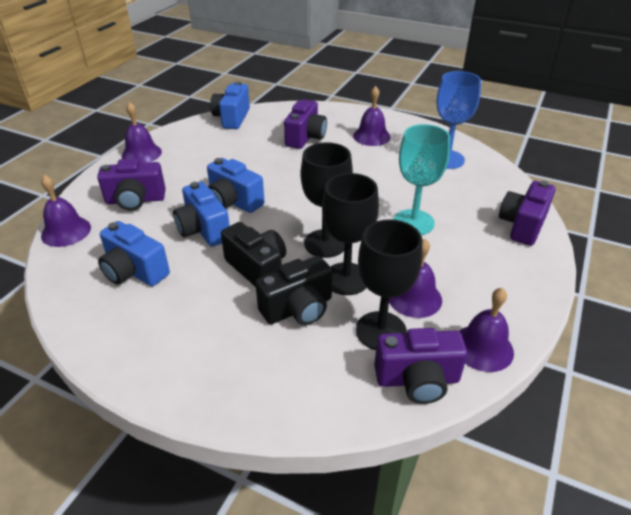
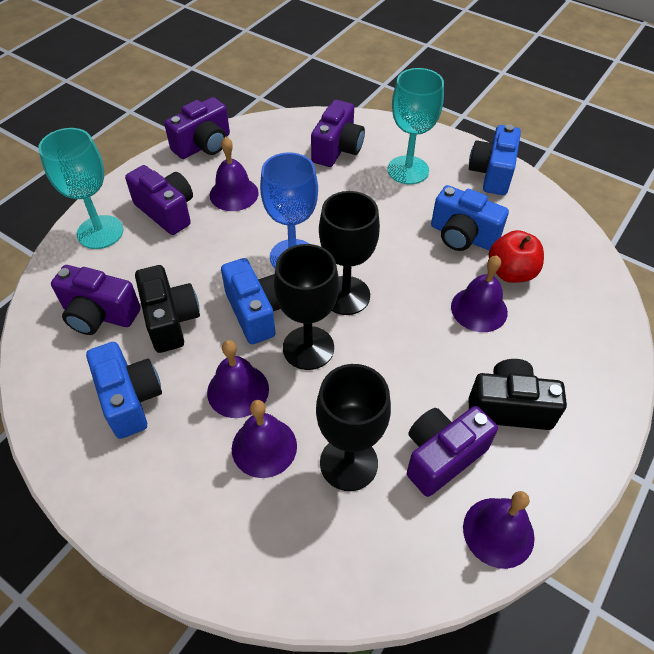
purple camera: 4 -> 5
red apple: 0 -> 1
turquoise goblet: 1 -> 2

